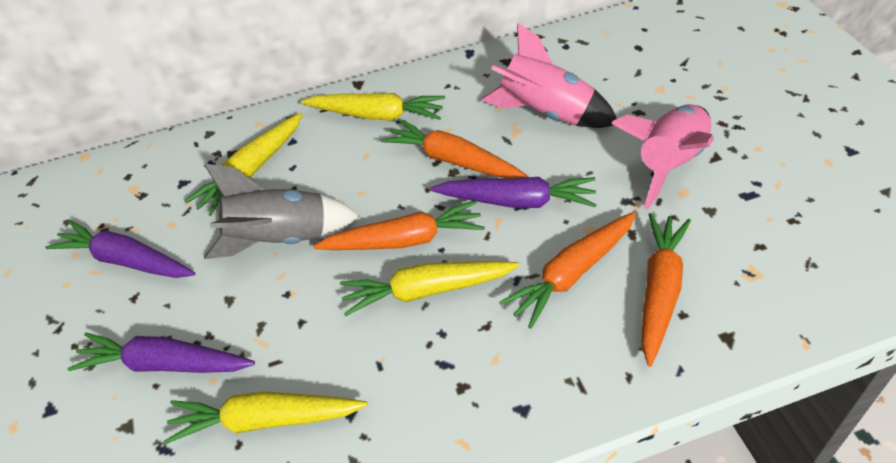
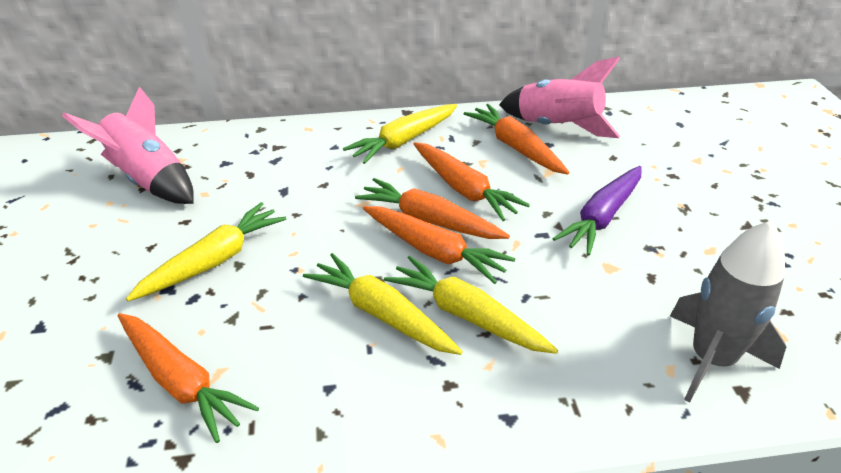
orange carrot: 4 -> 5
purple carrot: 3 -> 1

